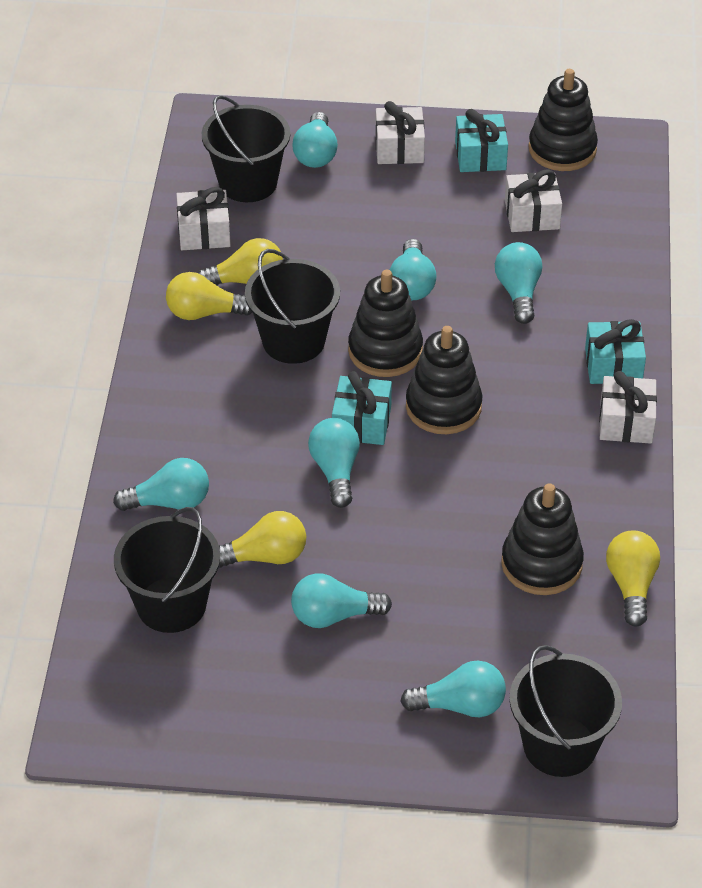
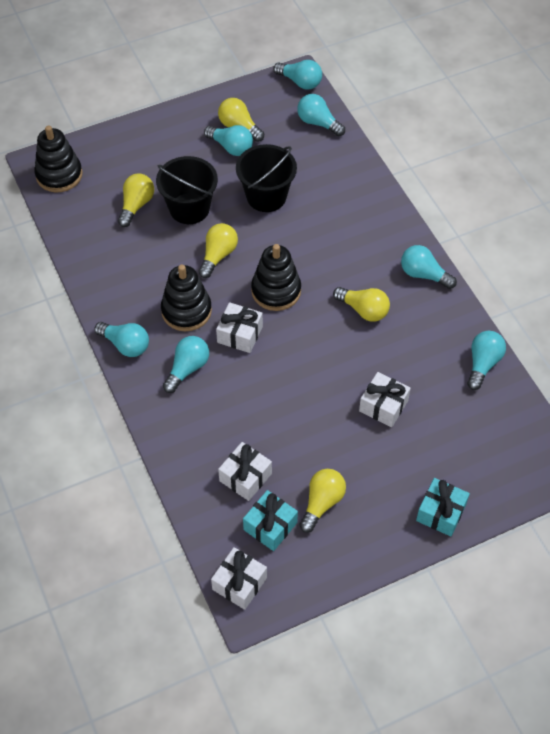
black bucket: 4 -> 2
black stacking toy: 4 -> 3
turquoise gift: 3 -> 2
yellow light bulb: 4 -> 5

